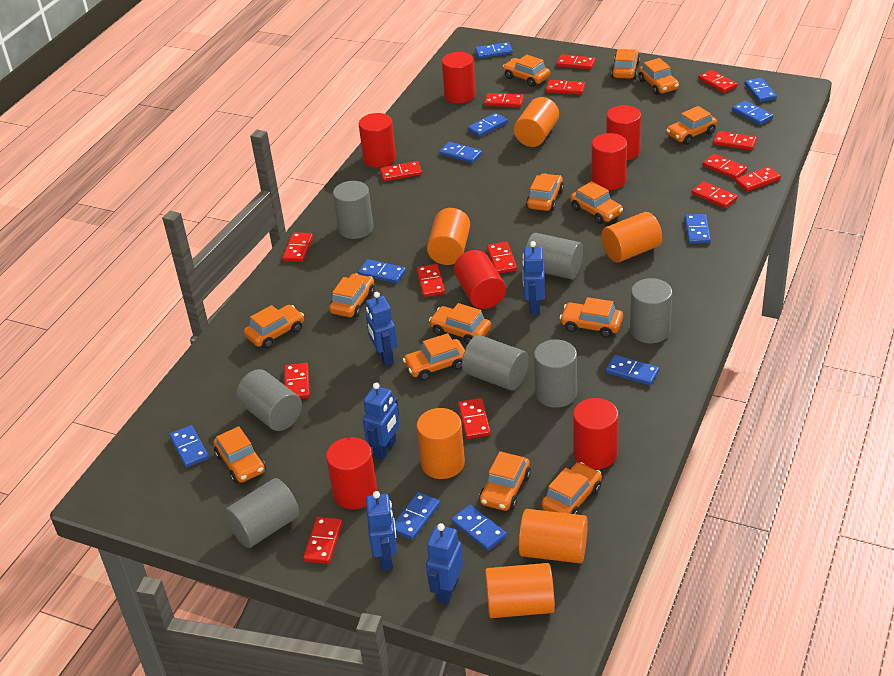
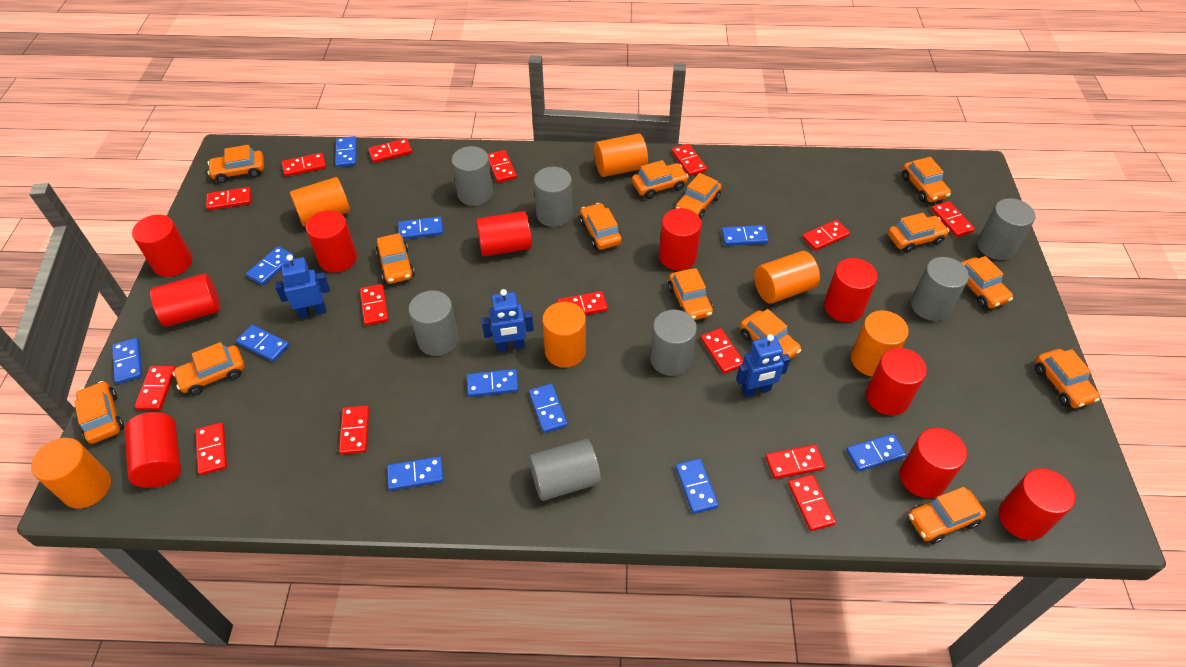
blue robot: 5 -> 3
red cylinder: 7 -> 10

